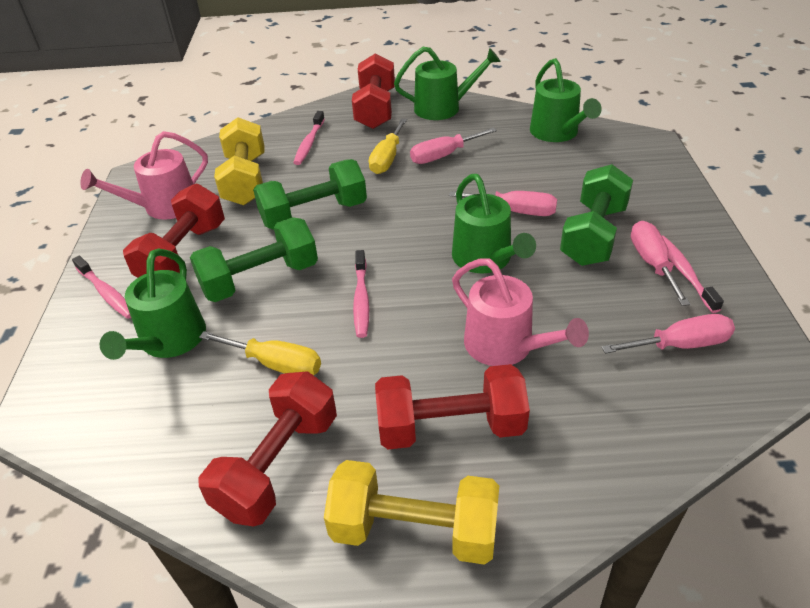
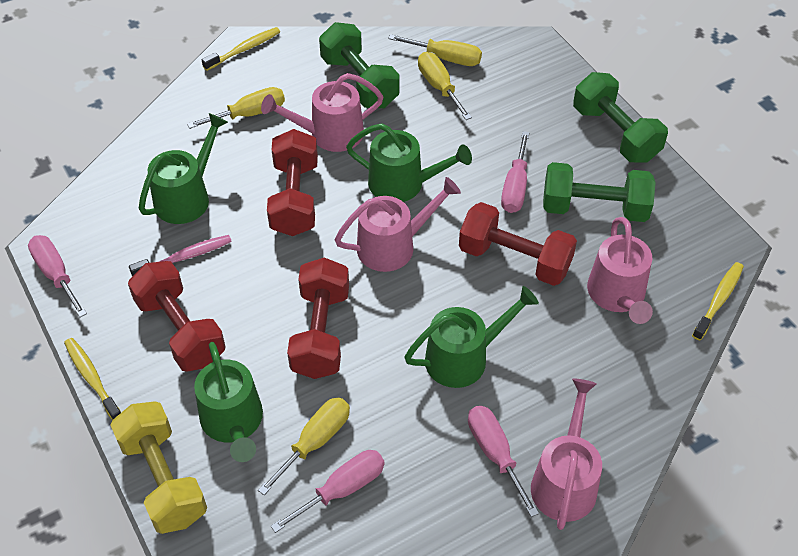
pink toothbrush: 4 -> 1
pink watering can: 2 -> 4
yellow dumbbell: 2 -> 1
yellow screwdriver: 2 -> 4
yellow toothbrush: 0 -> 3

